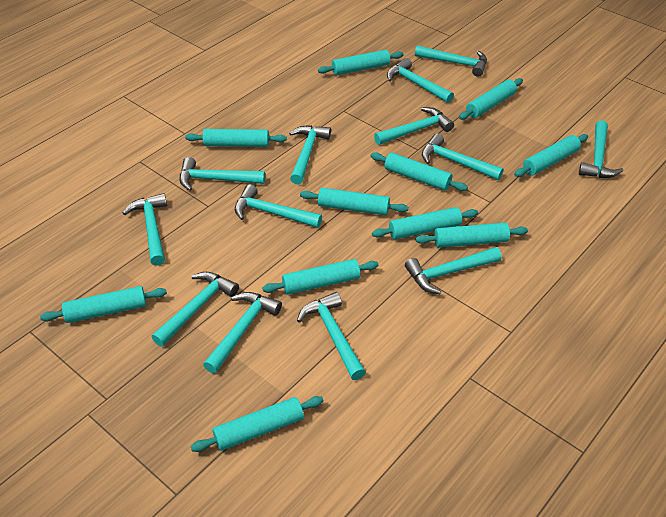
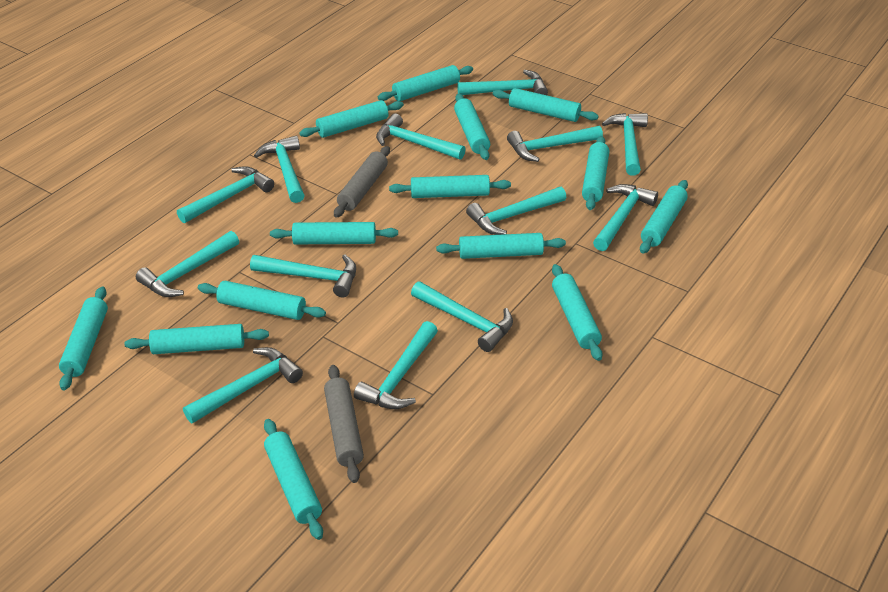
grey rolling pin: 0 -> 2
turquoise rolling pin: 11 -> 14

